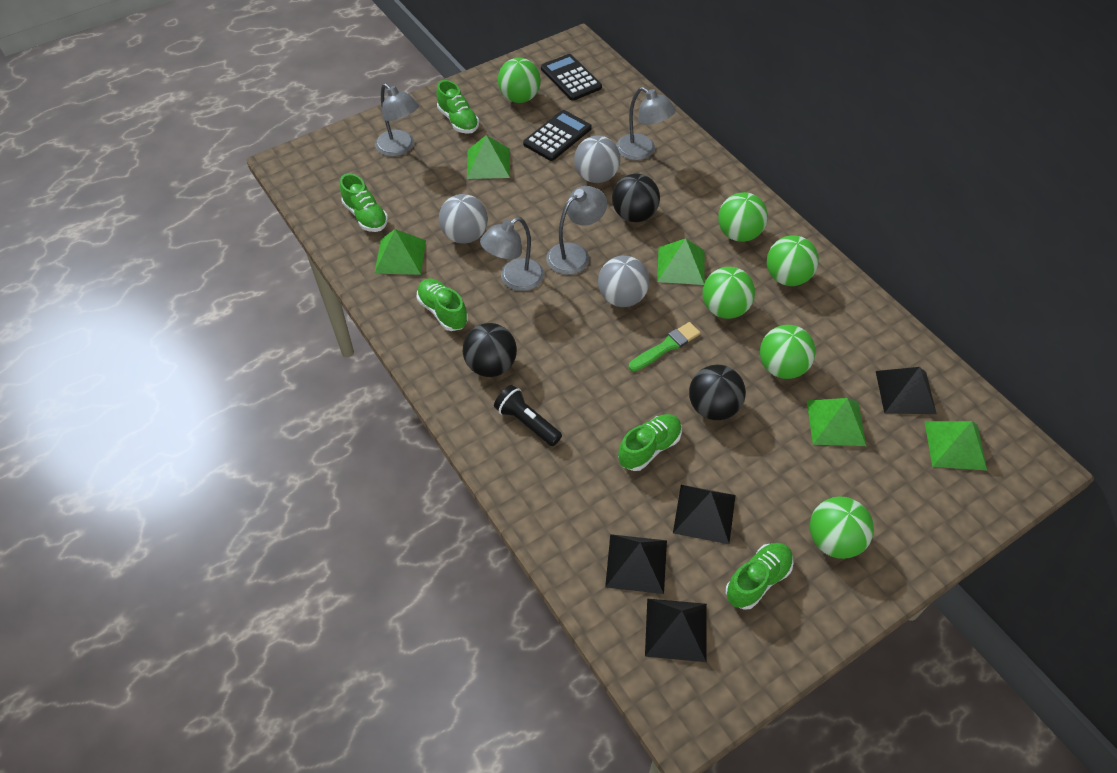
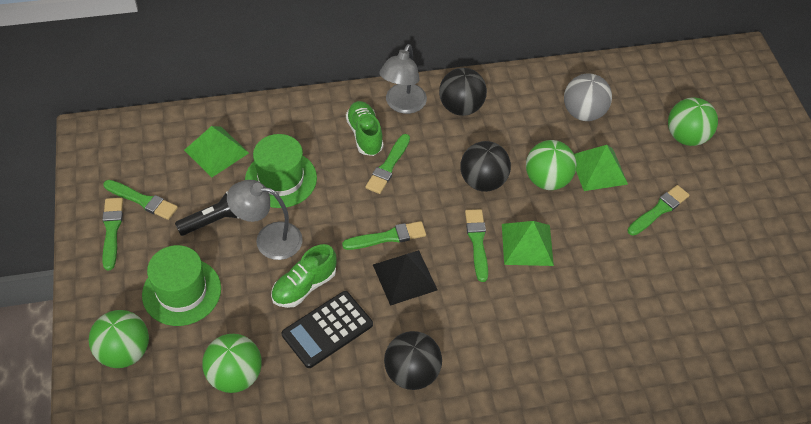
black calculator: 2 -> 1
black pyramid: 4 -> 1
green ball: 6 -> 4
green brush: 1 -> 6
green hat: 0 -> 2
green pyramid: 5 -> 3
green shoe: 5 -> 2
grey ball: 3 -> 1
grey lamp: 4 -> 2

